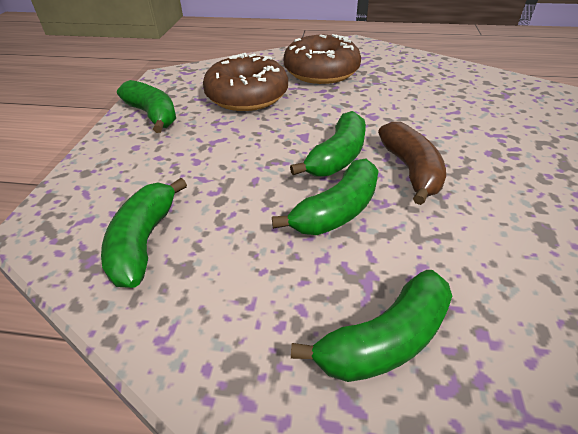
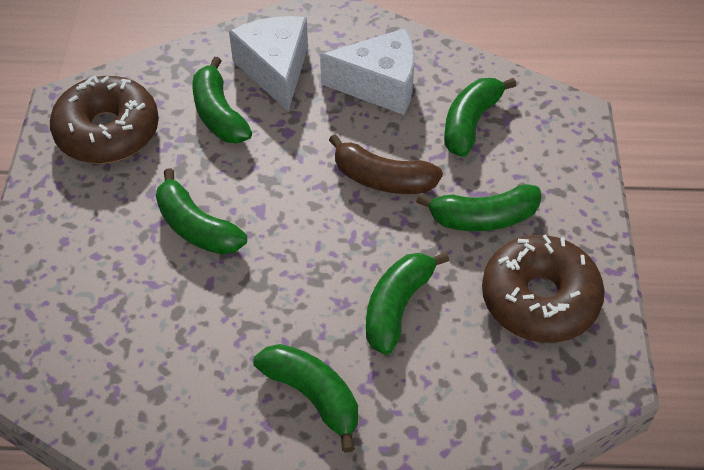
green banana: 5 -> 6
white cheese: 0 -> 2

